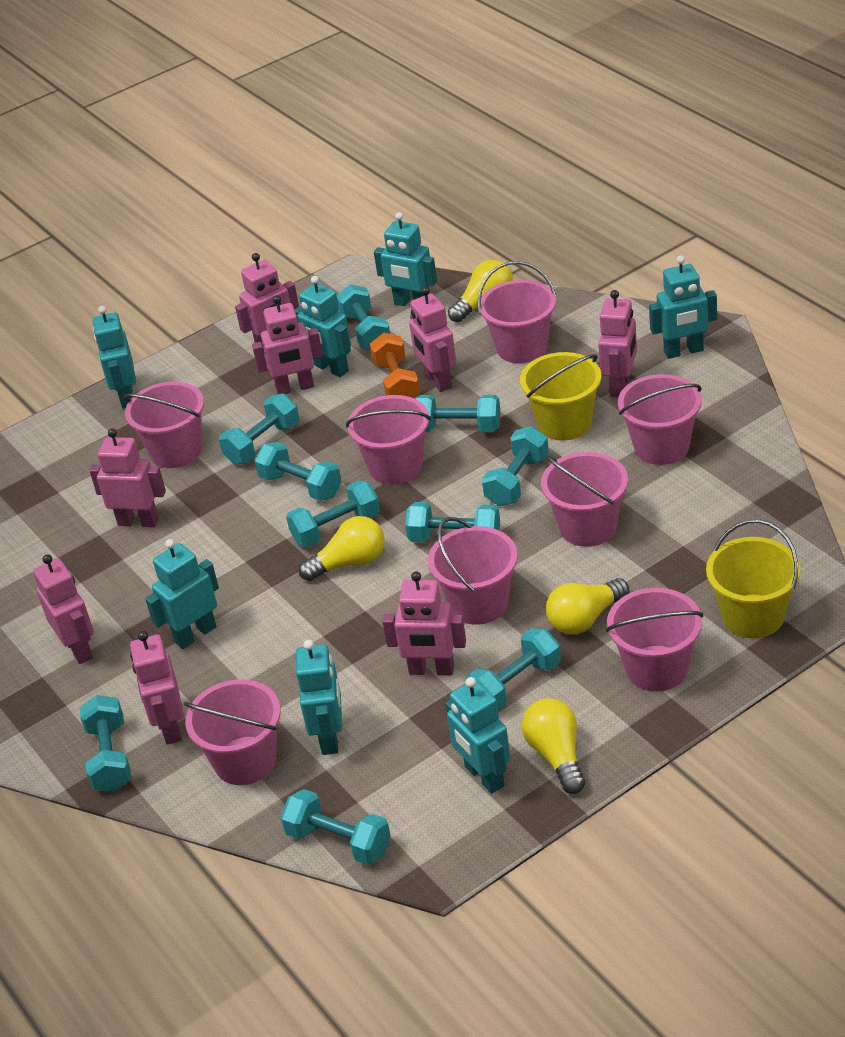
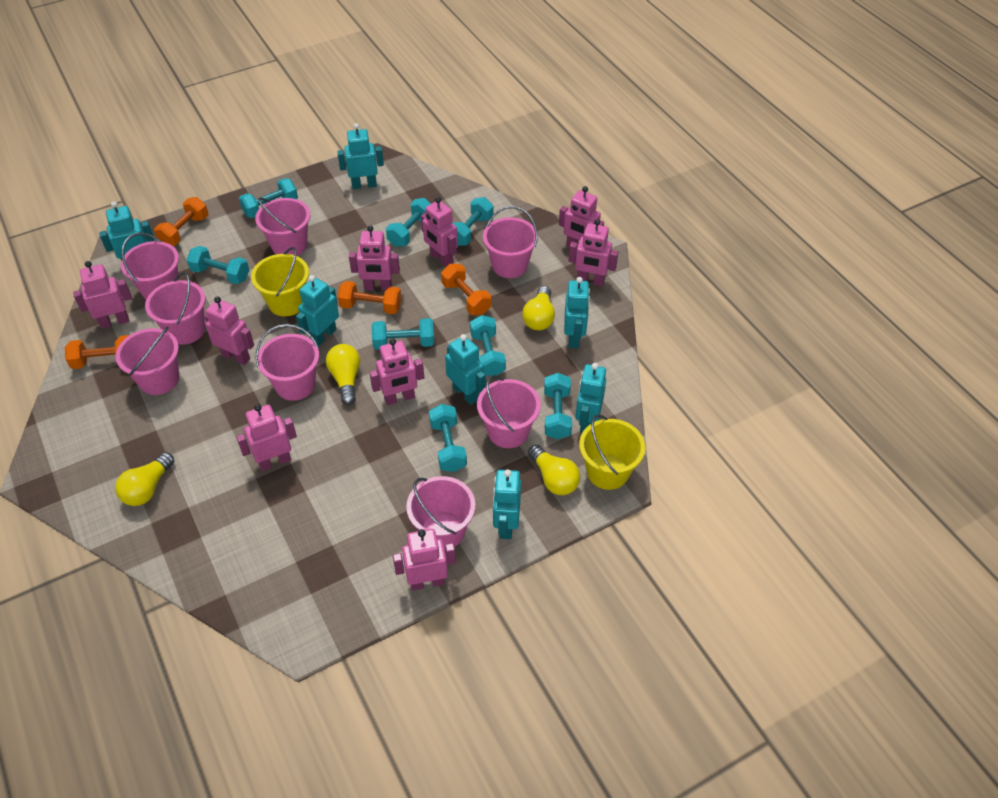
orange dumbbell: 1 -> 4
pink robot: 8 -> 9
turquoise dumbbell: 10 -> 8

